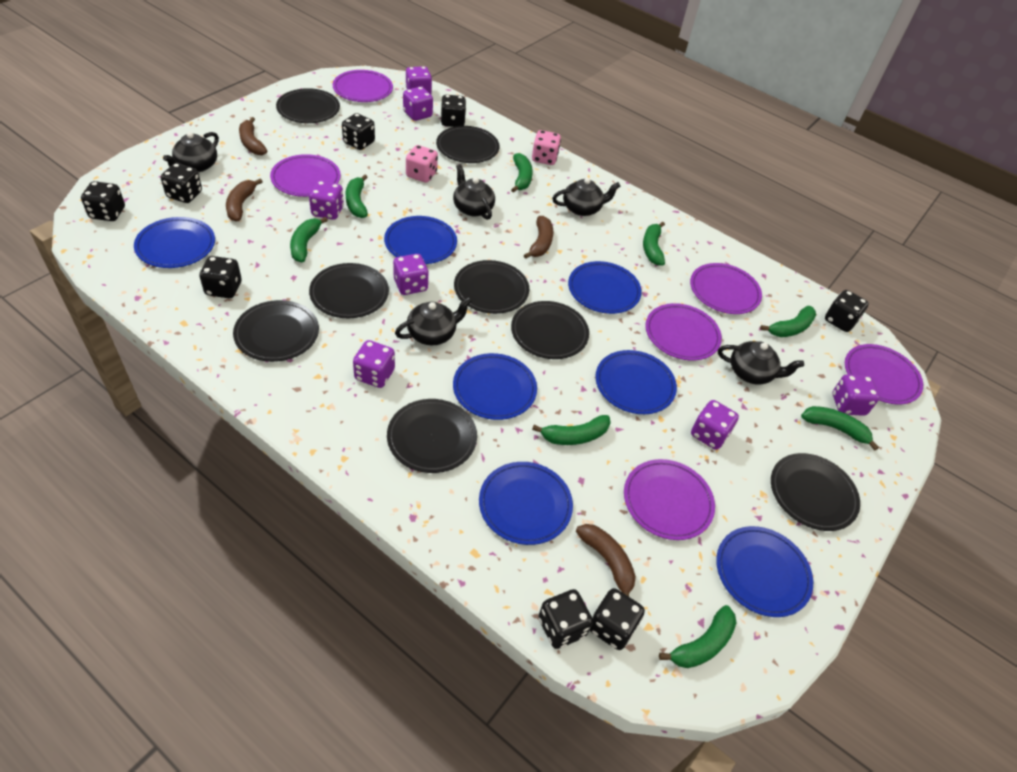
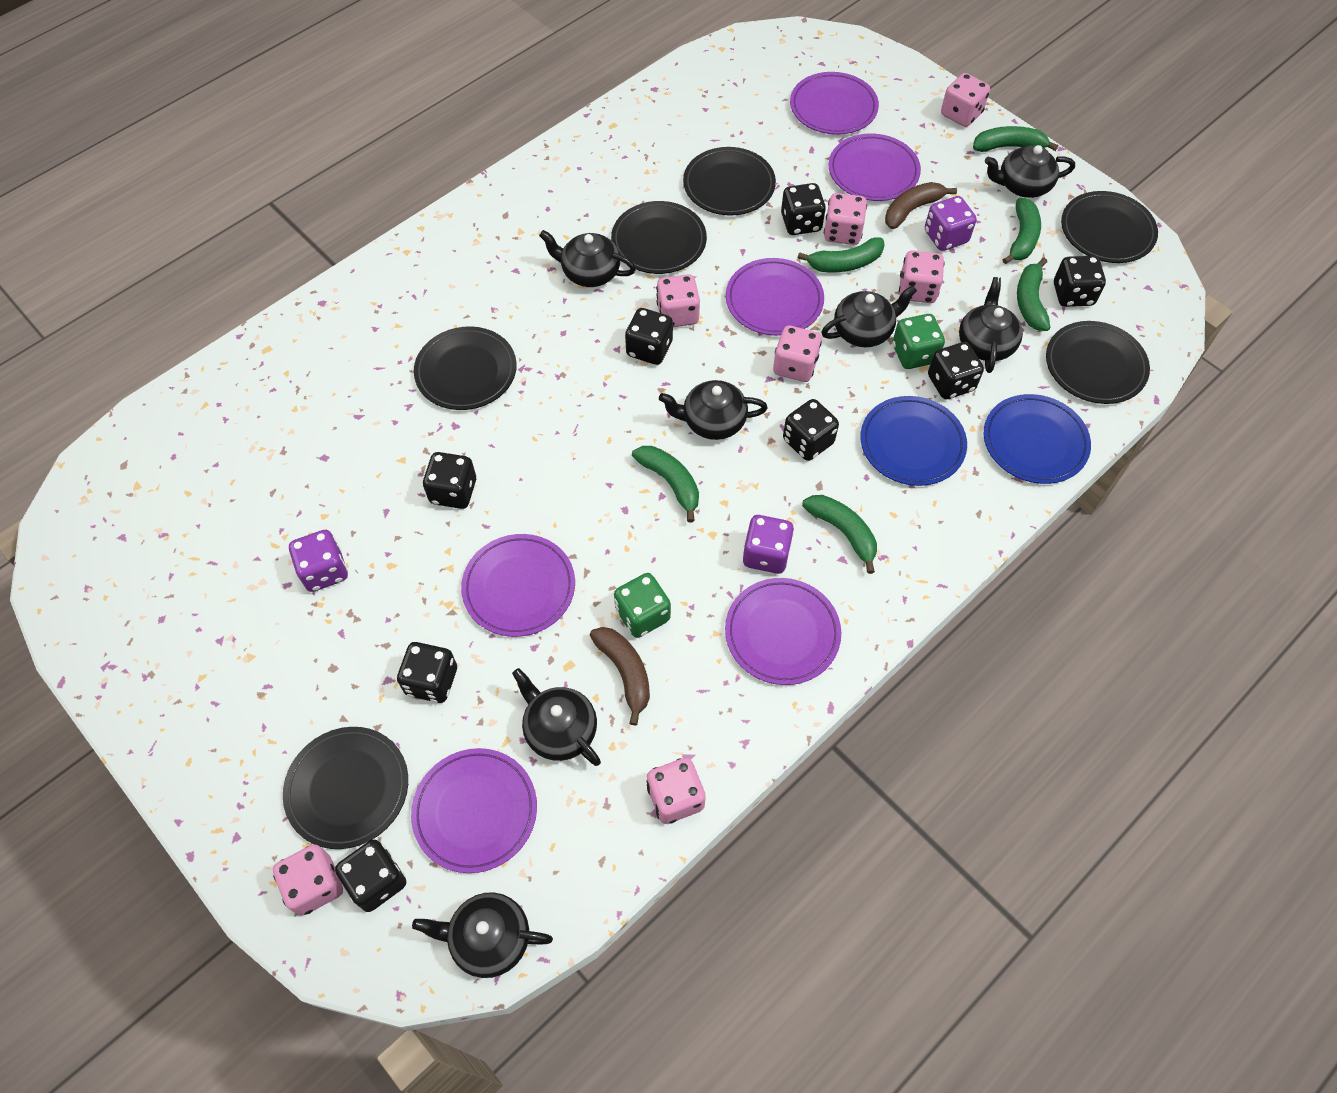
black plate: 8 -> 6
black teapot: 5 -> 7
blue plate: 7 -> 2
brown banana: 4 -> 2
green banana: 8 -> 6
green dice: 0 -> 2
pink dice: 2 -> 7
purple dice: 7 -> 3

